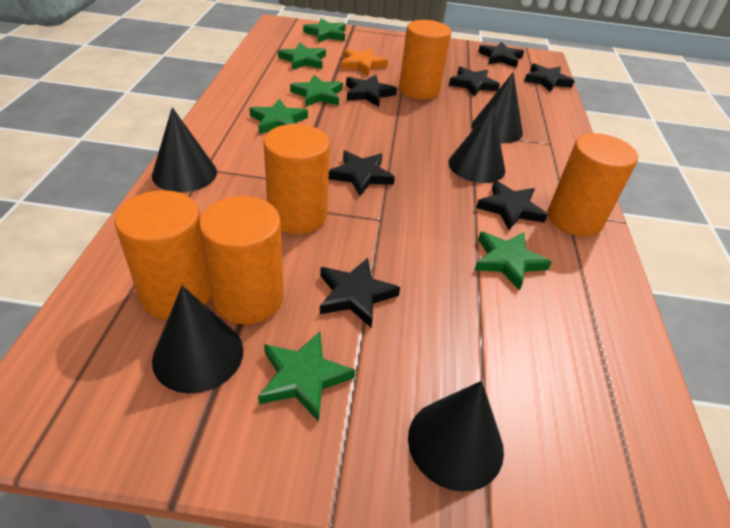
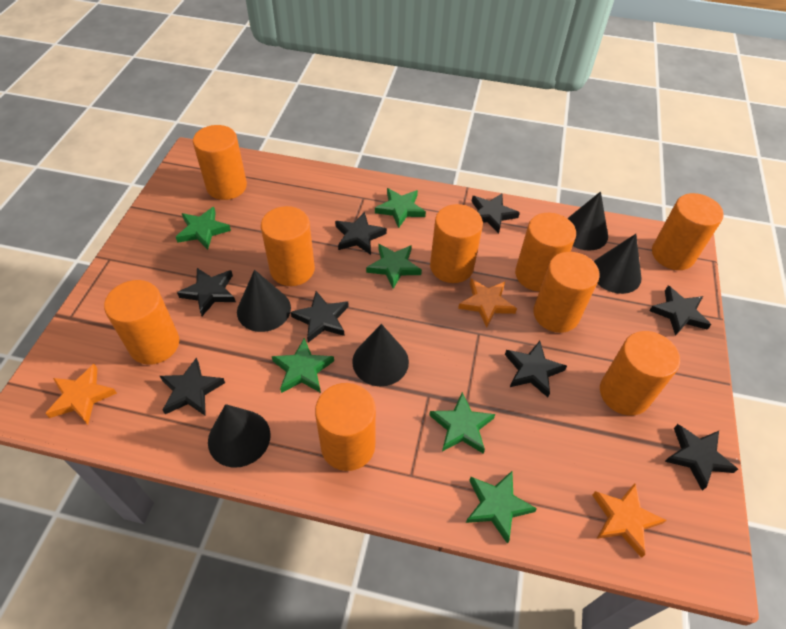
black star: 7 -> 8
orange cylinder: 5 -> 9
orange star: 1 -> 3

